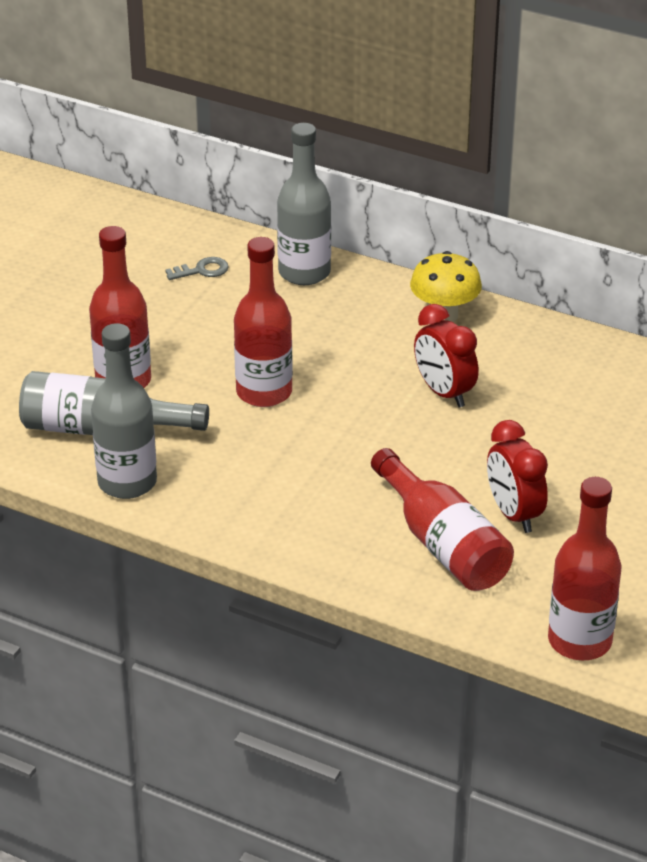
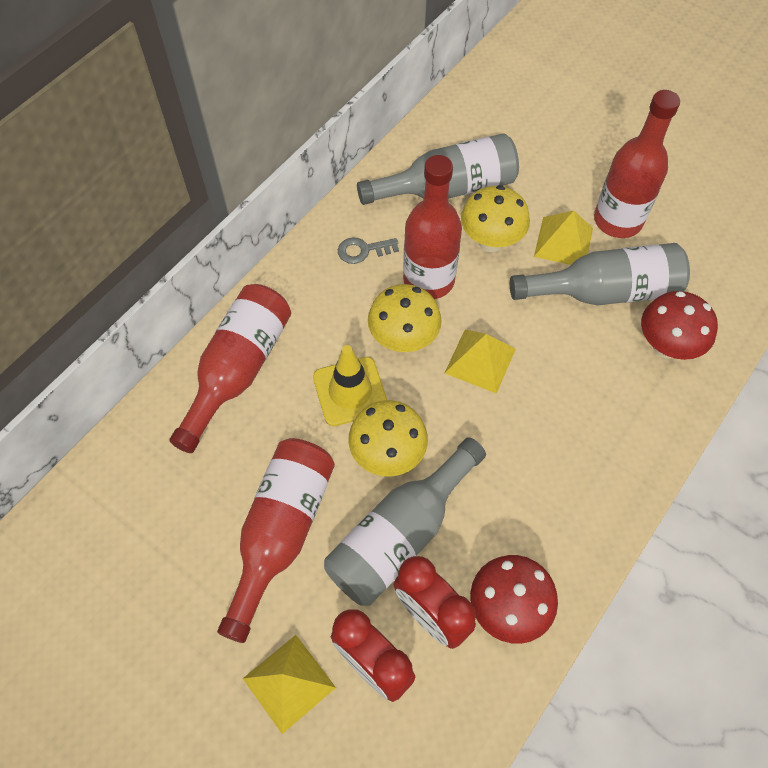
red mushroom: 0 -> 2
yellow mushroom: 1 -> 3
yellow pyramid: 0 -> 3
yellow traffic cone: 0 -> 1

